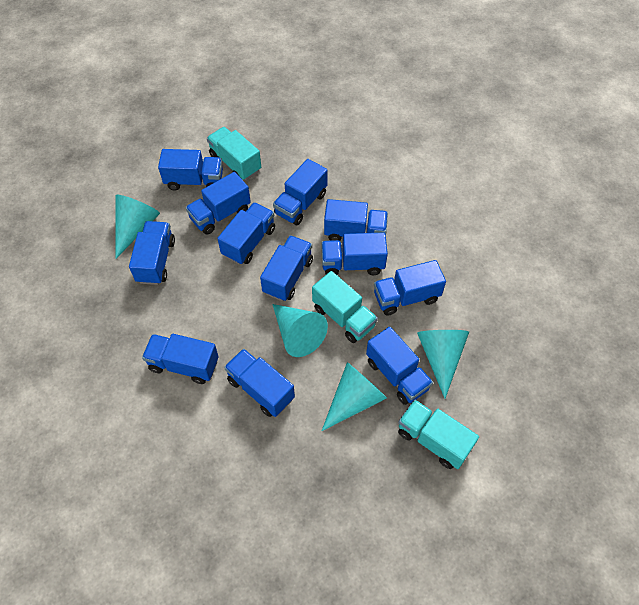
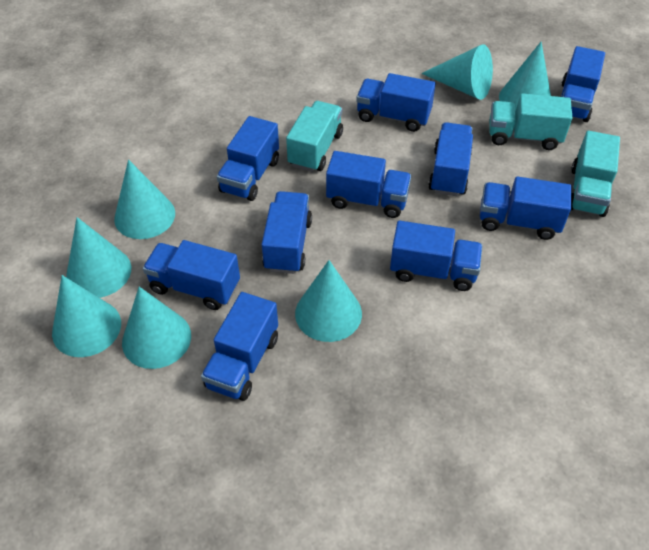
blue truck: 12 -> 10
turquoise cone: 4 -> 7

